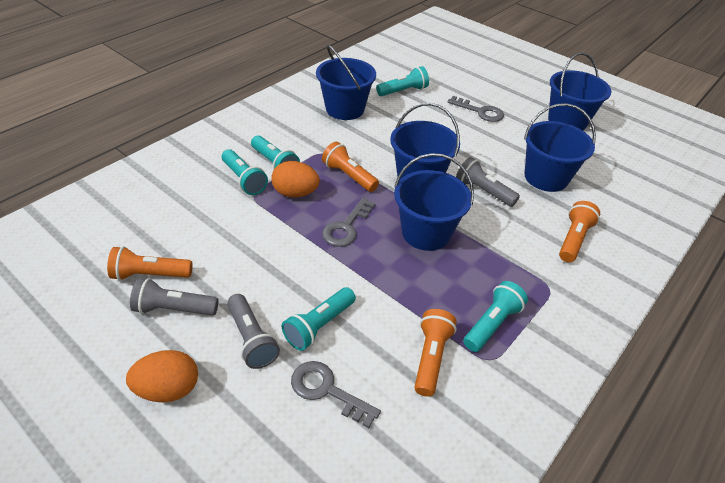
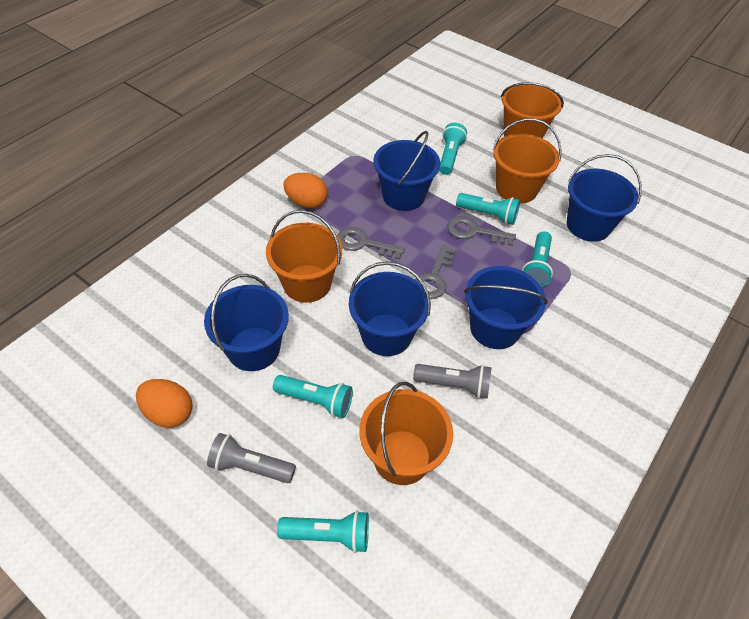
grey flashlight: 3 -> 2
orange bucket: 0 -> 4
orange flashlight: 4 -> 0

